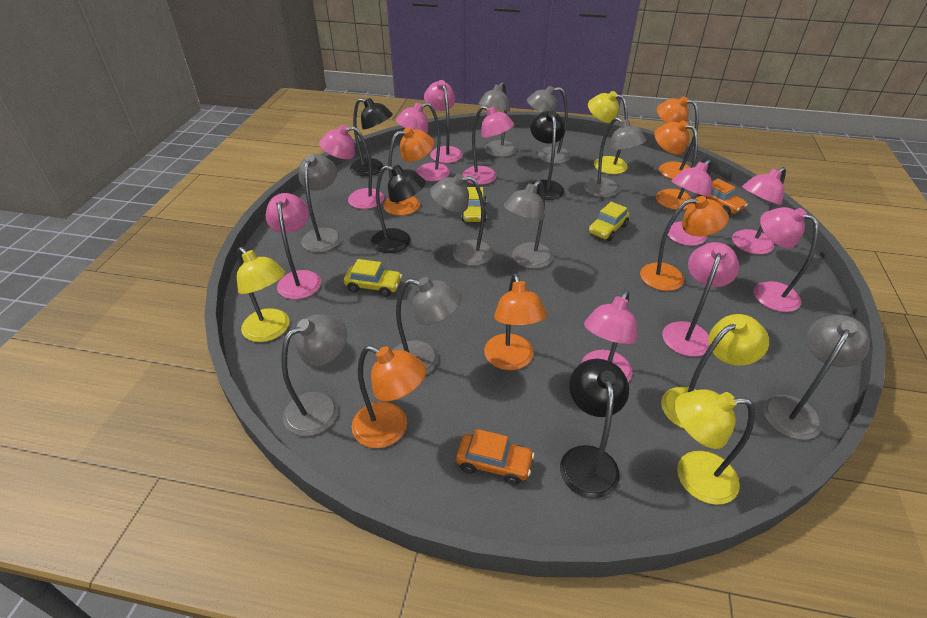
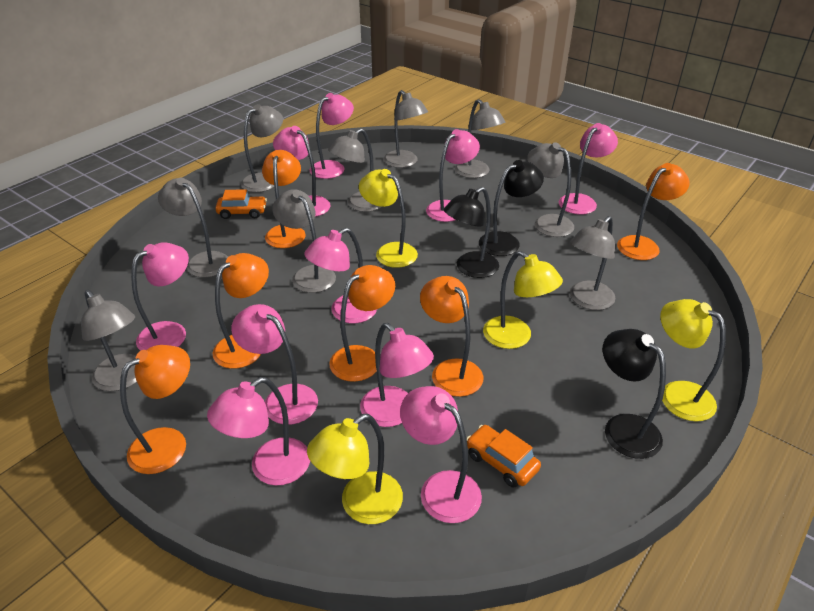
black lamp: 4 -> 3
yellow car: 3 -> 0

